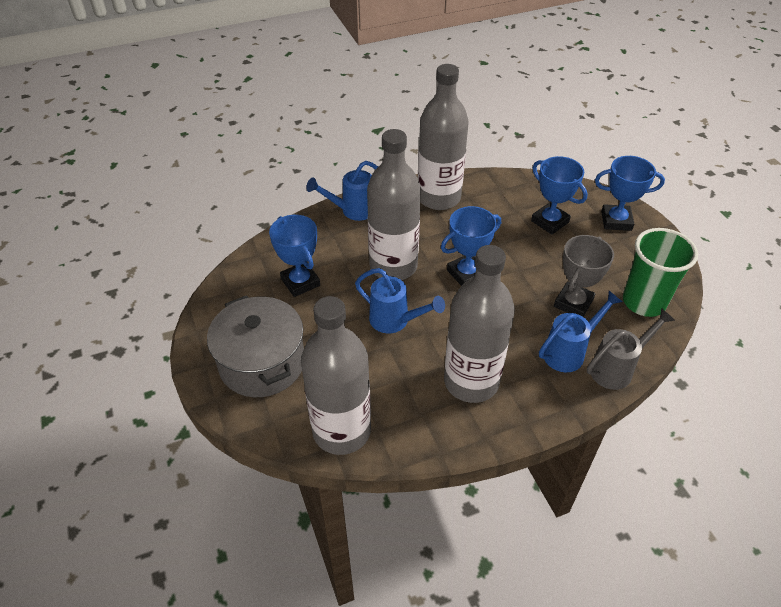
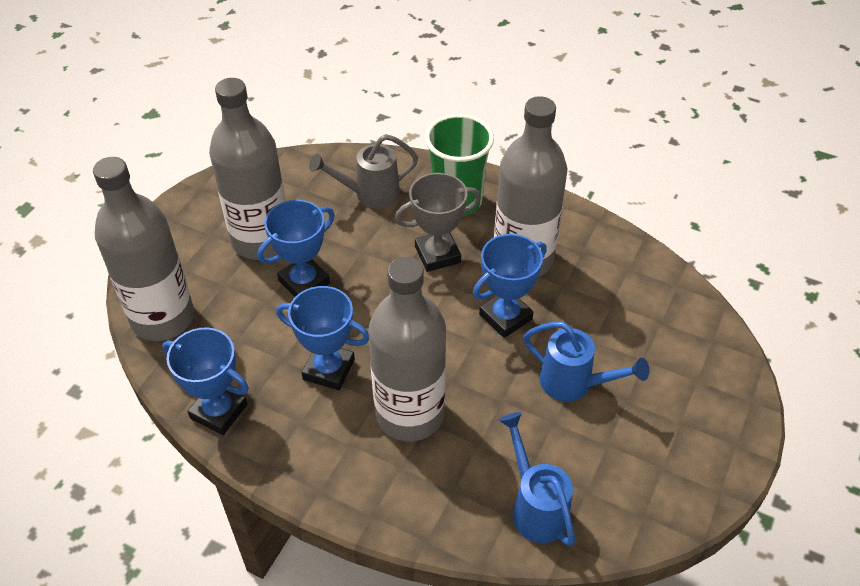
blue watering can: 3 -> 2
grey pot: 1 -> 0

